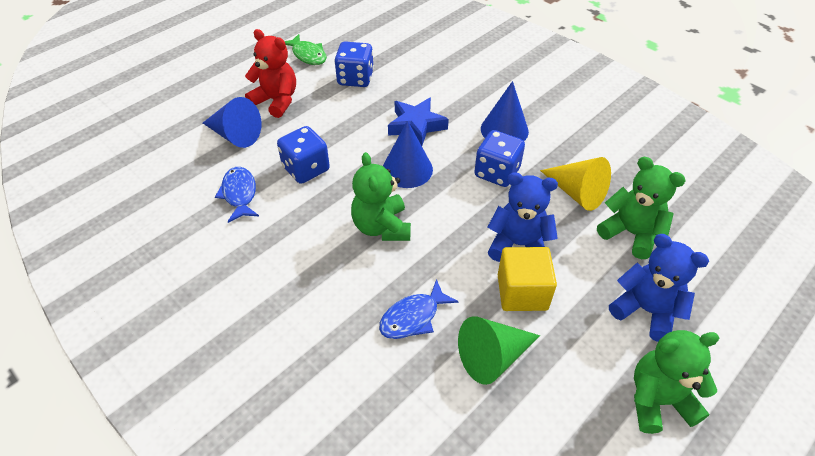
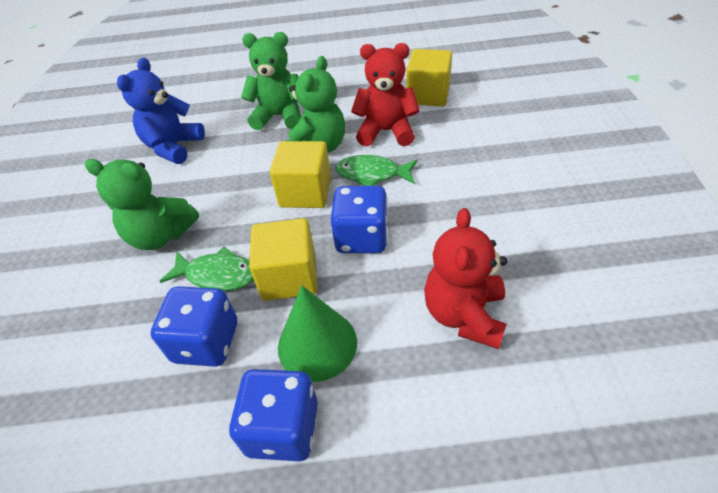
blue cone: 3 -> 0
blue fish: 2 -> 0
blue star: 1 -> 0
blue teddy bear: 2 -> 1
green fish: 1 -> 2
red teddy bear: 1 -> 2
yellow cone: 1 -> 0
yellow cube: 1 -> 3

